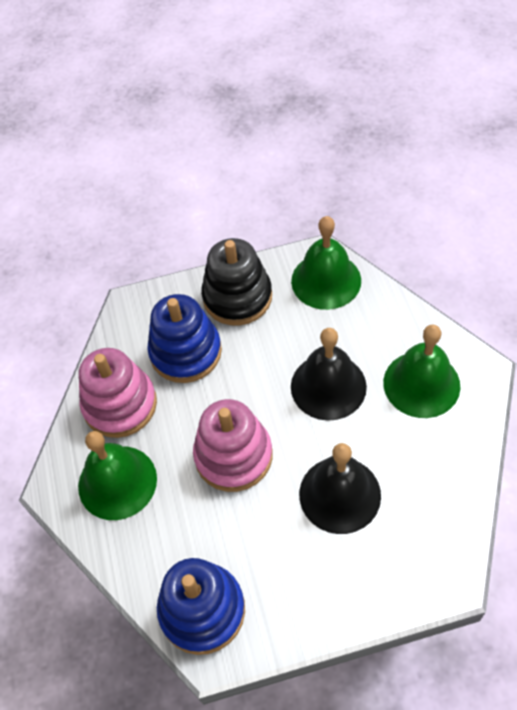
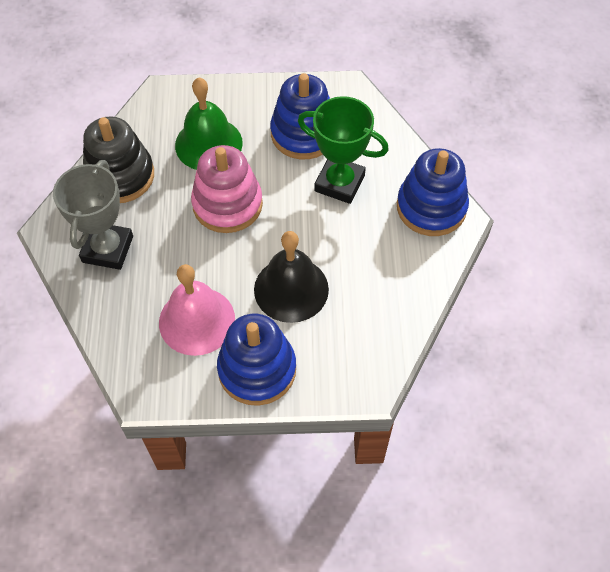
black bell: 2 -> 1
blue stacking toy: 2 -> 3
green bell: 3 -> 1
green trophy: 0 -> 1
grey trophy: 0 -> 1
pink bell: 0 -> 1
pink stacking toy: 2 -> 1

